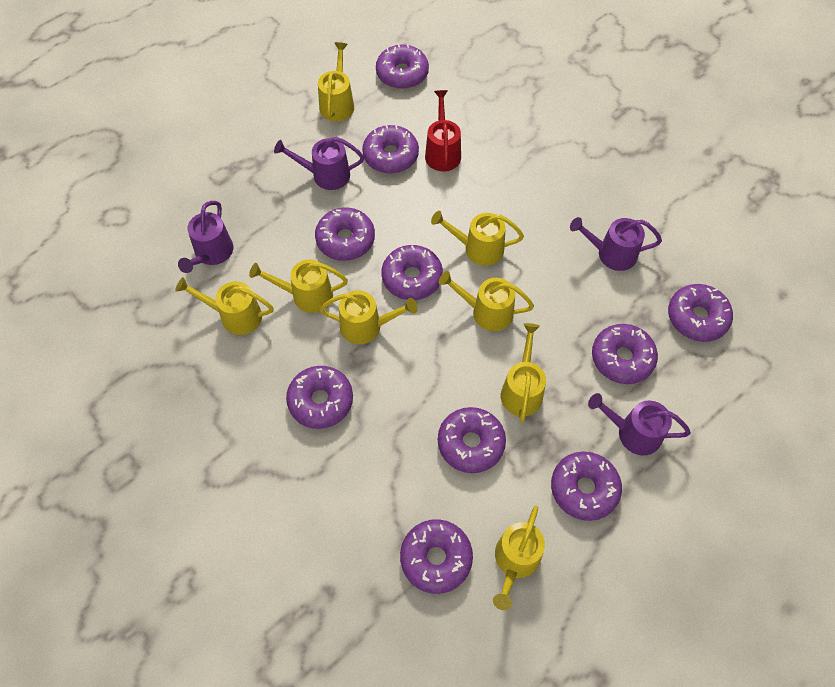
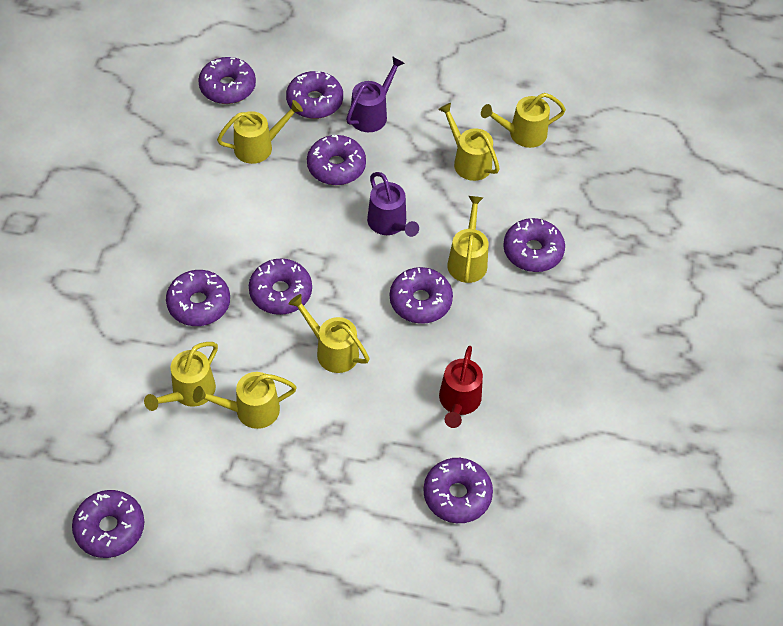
purple donut: 10 -> 9
purple watering can: 4 -> 2
yellow watering can: 8 -> 7

